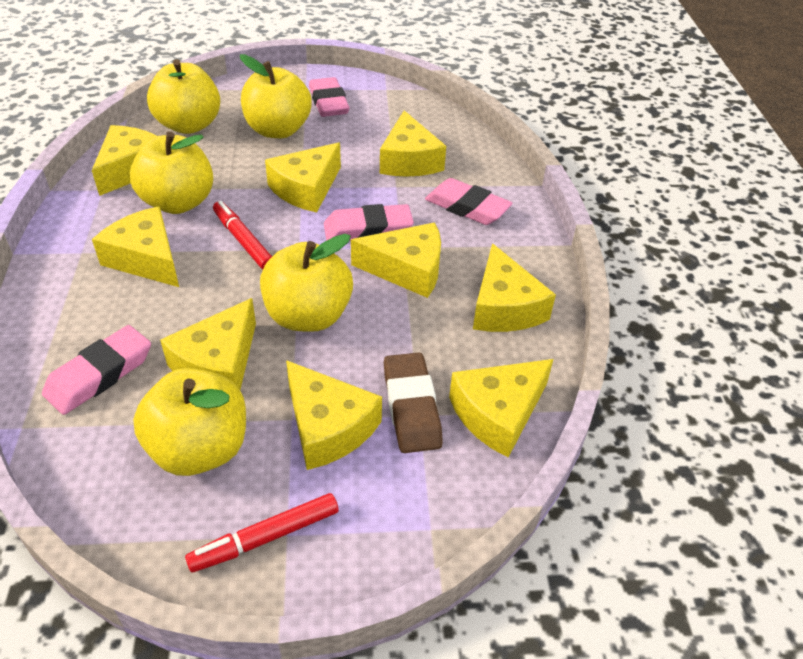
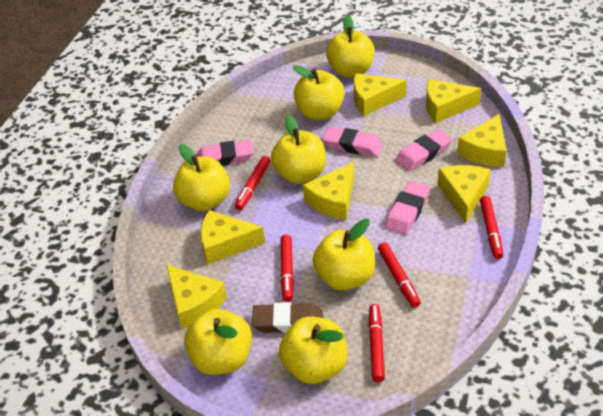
red marker: 2 -> 5
yellow apple: 5 -> 7
yellow cheese: 9 -> 7

